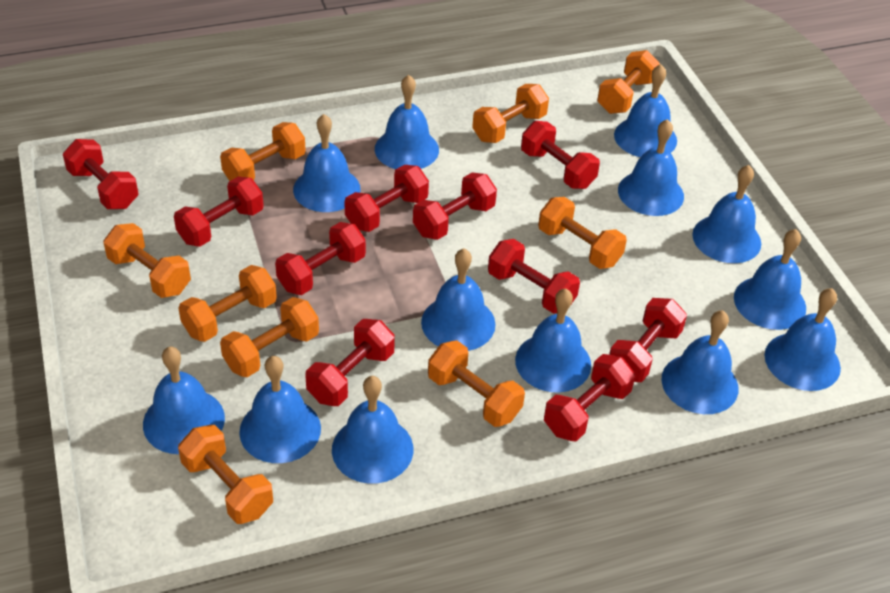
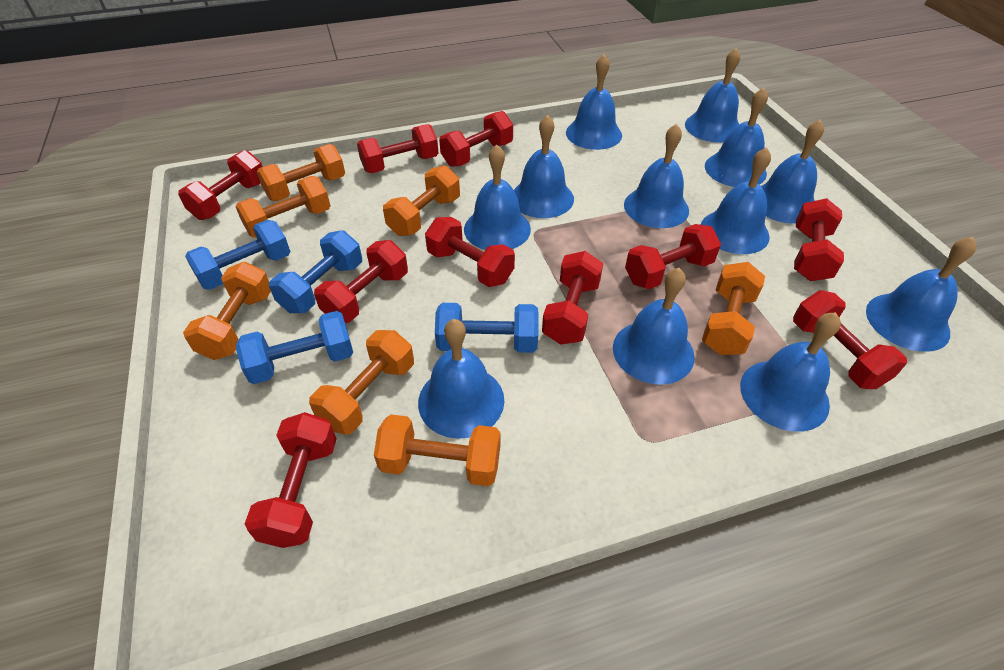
blue bell: 13 -> 12
blue dumbbell: 0 -> 4
orange dumbbell: 9 -> 7

